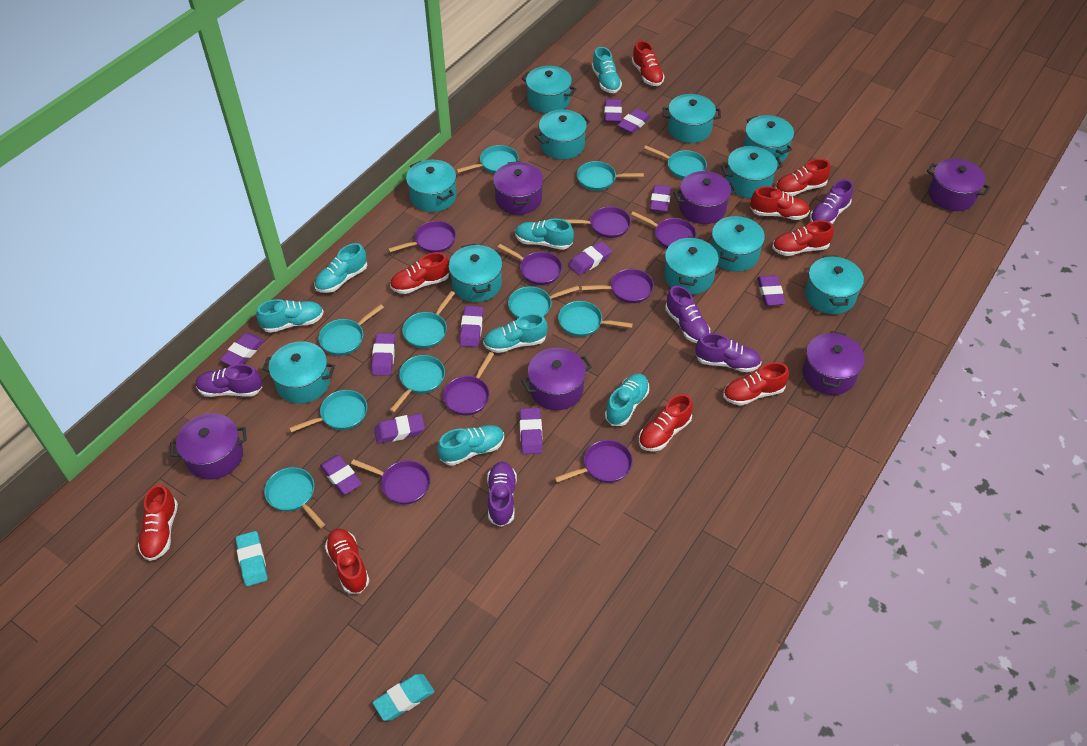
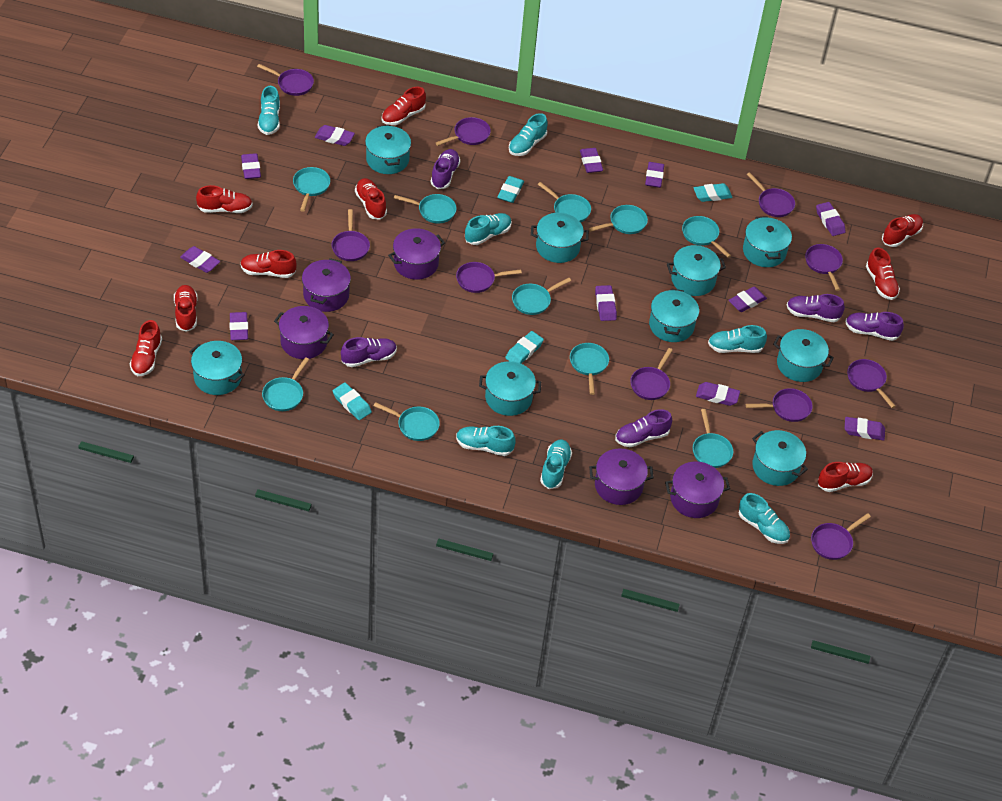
purple pan: 8 -> 10
purple pot: 6 -> 5
turquoise eraser: 2 -> 4
turquoise pot: 11 -> 9

